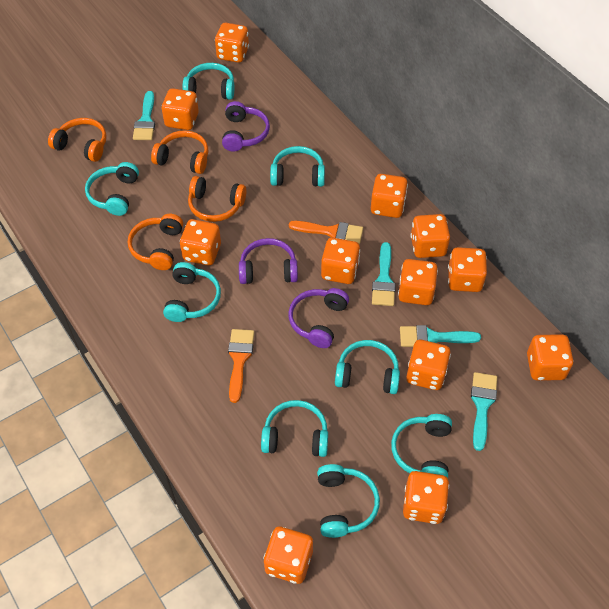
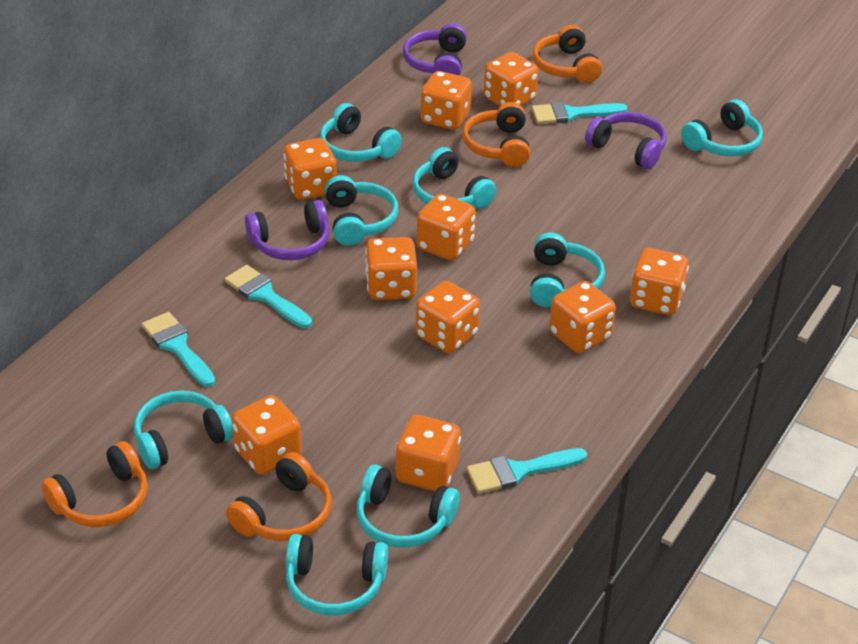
orange brush: 2 -> 0
orange dice: 12 -> 10

